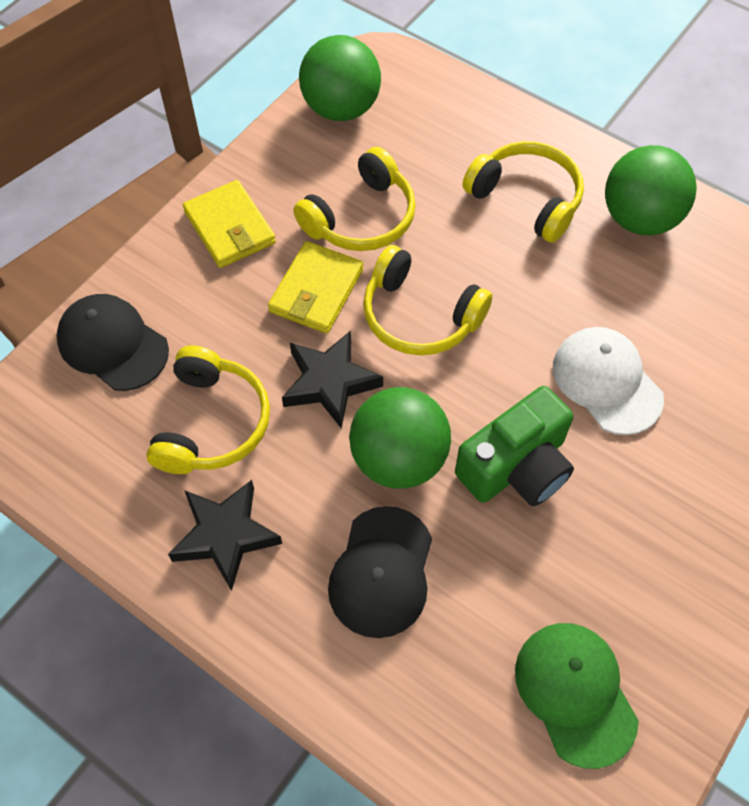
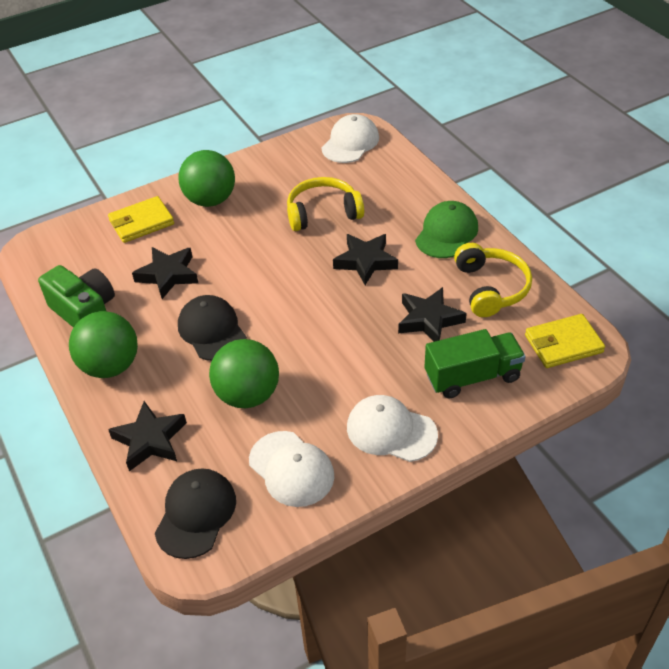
black star: 2 -> 4
green truck: 0 -> 1
white cap: 1 -> 3
yellow headphones: 4 -> 2

